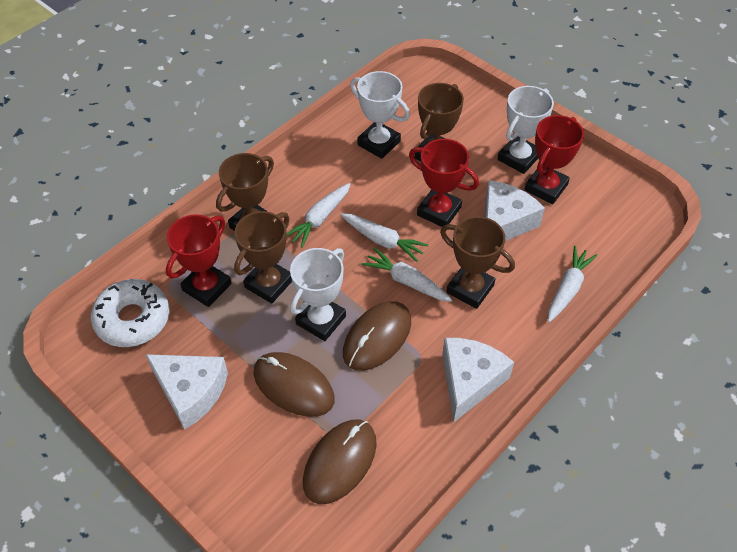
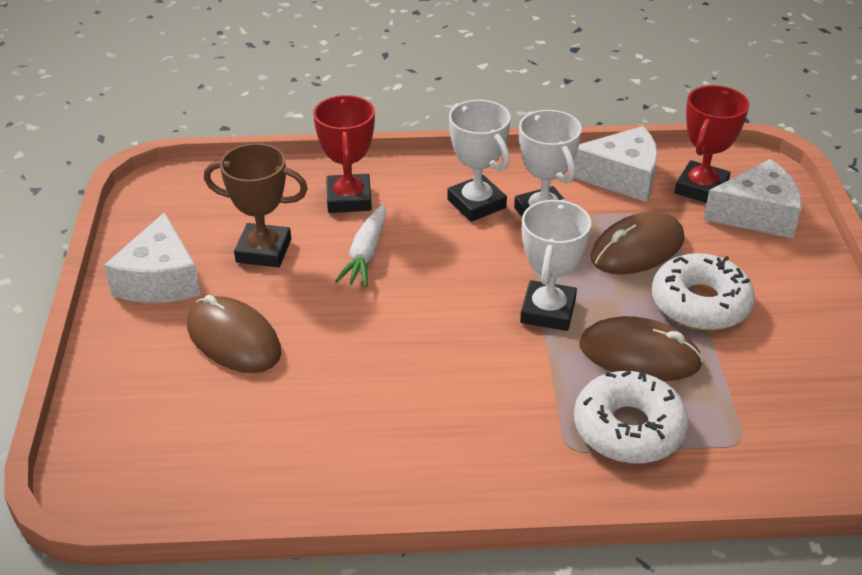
brown trophy: 4 -> 1
red trophy: 3 -> 2
white carrot: 4 -> 1
white donut: 1 -> 2

